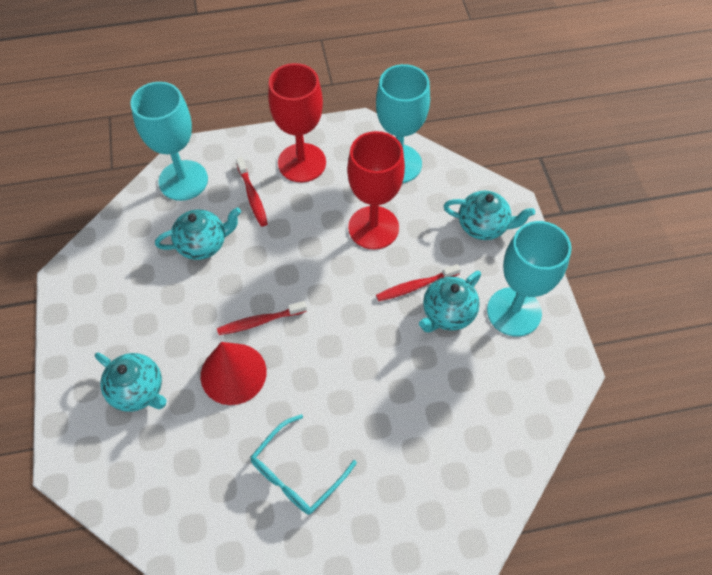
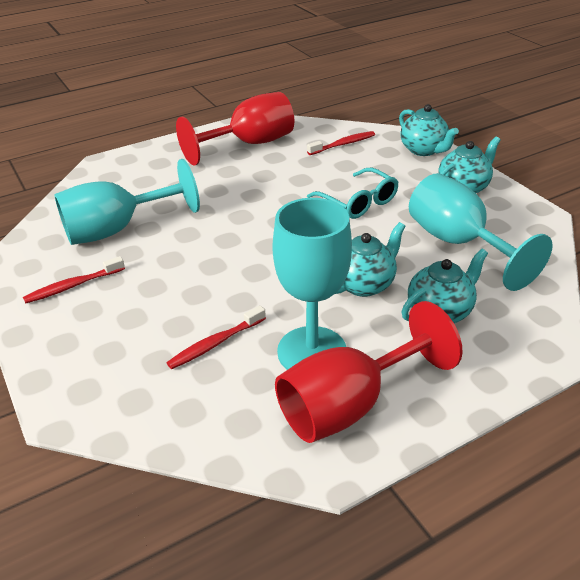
red cone: 1 -> 0

